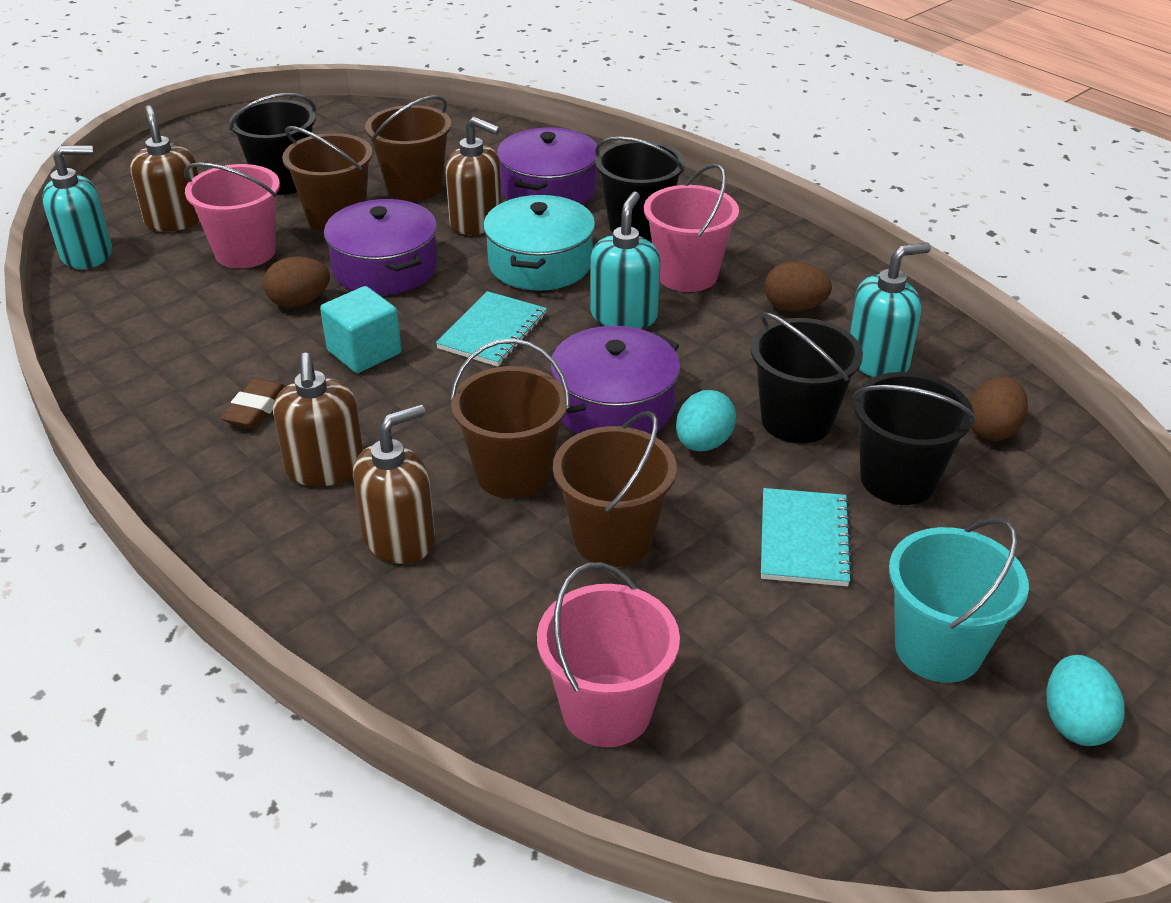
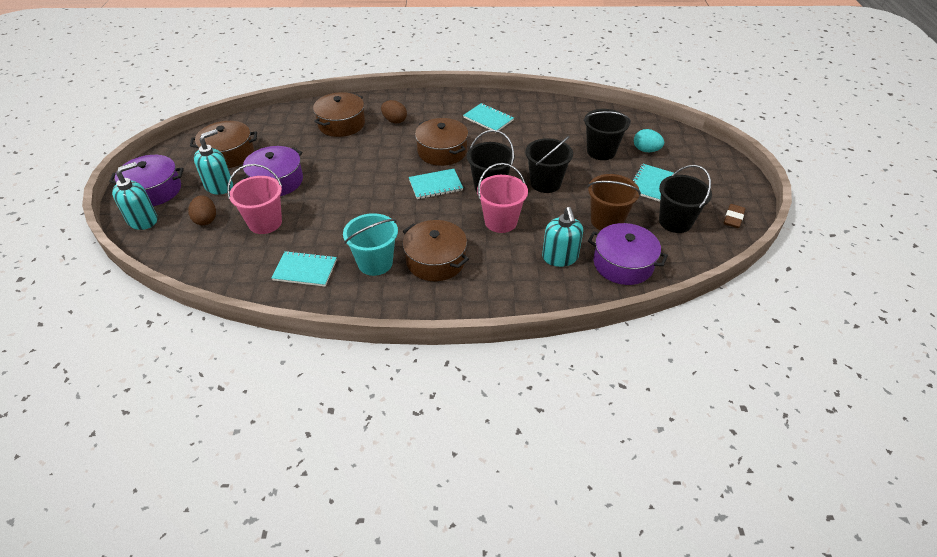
brown bucket: 4 -> 1
brown egg: 3 -> 2
brown pot: 0 -> 4
brown soap dispenser: 4 -> 0
pink bucket: 3 -> 2
turquoise cube: 1 -> 0
turquoise egg: 2 -> 1
turquoise notebook: 2 -> 4
turquoise pot: 1 -> 0

